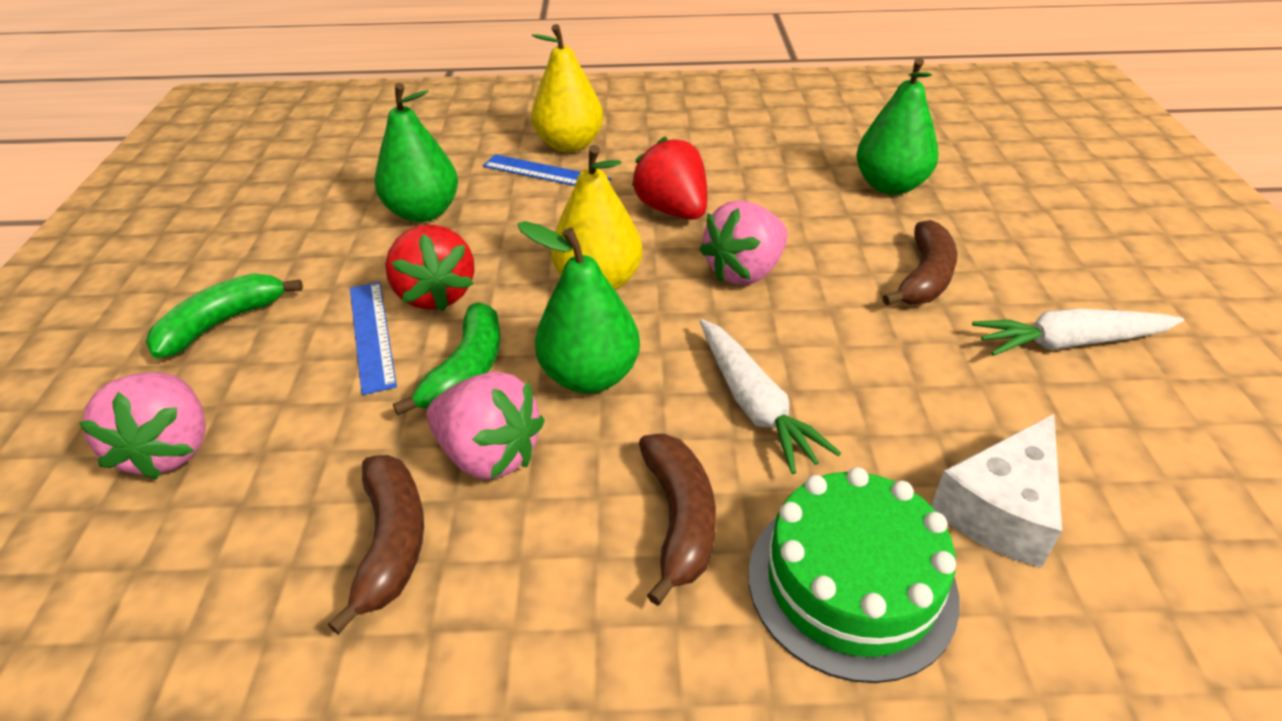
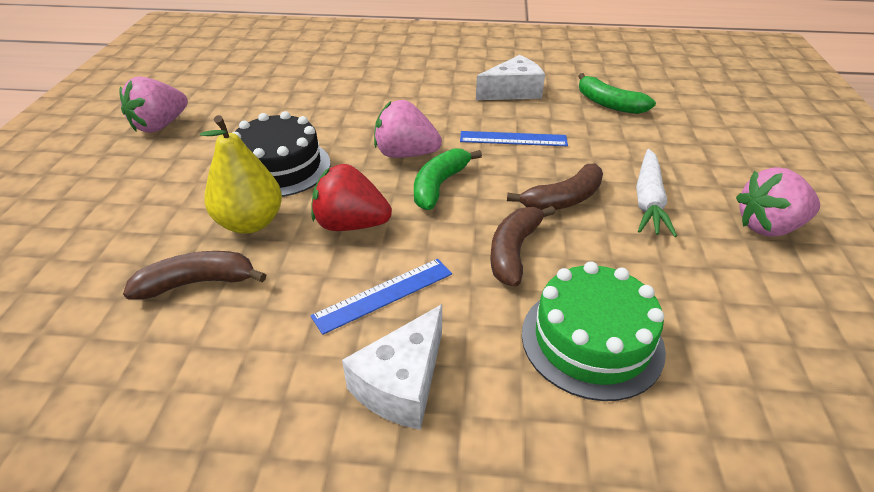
black cake: 0 -> 1
green pear: 3 -> 0
red strawberry: 2 -> 1
white carrot: 2 -> 1
white cheese: 1 -> 2
yellow pear: 2 -> 1

